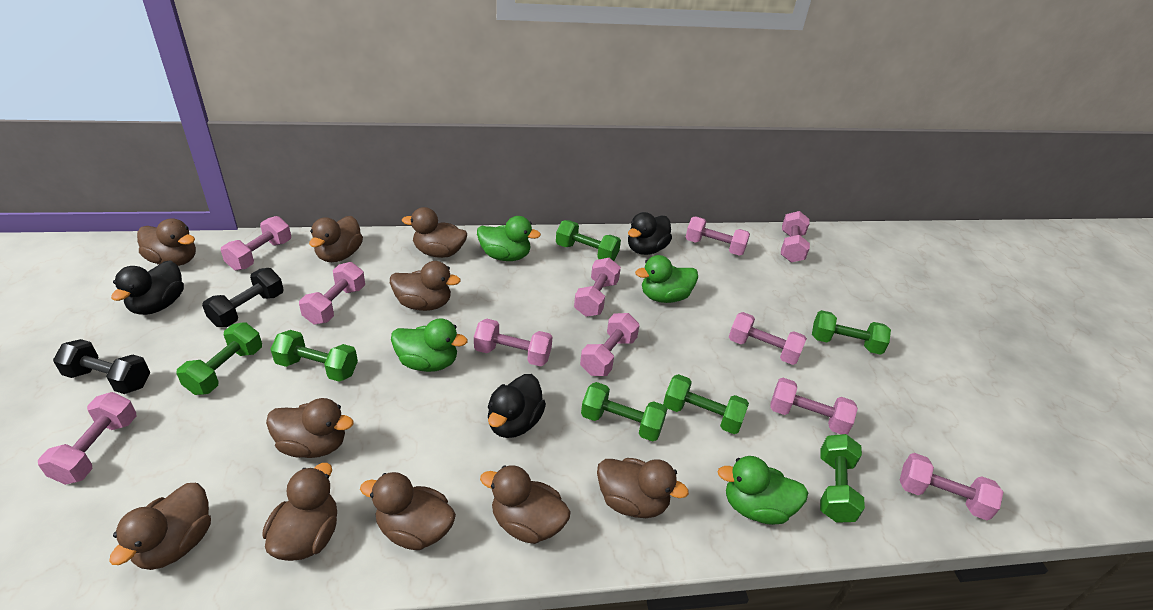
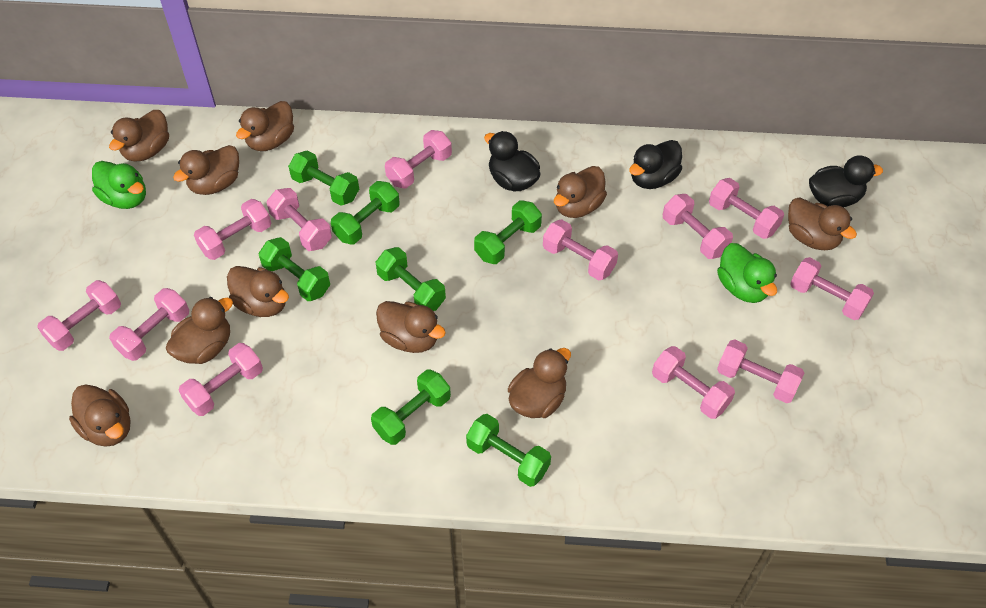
black dumbbell: 2 -> 0
green duck: 4 -> 2
pink dumbbell: 11 -> 12

